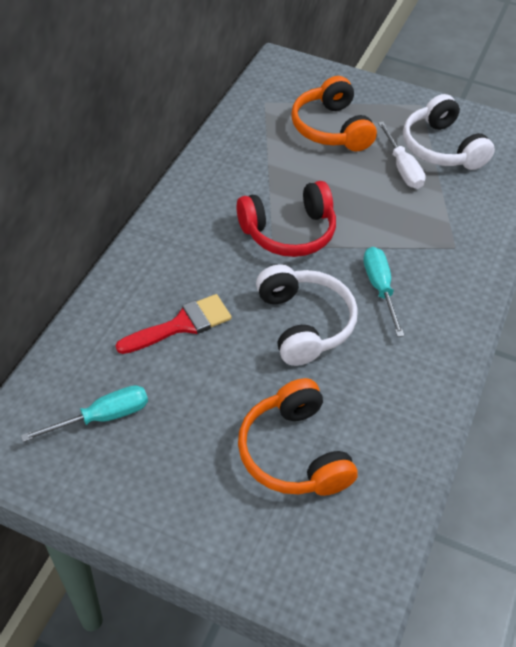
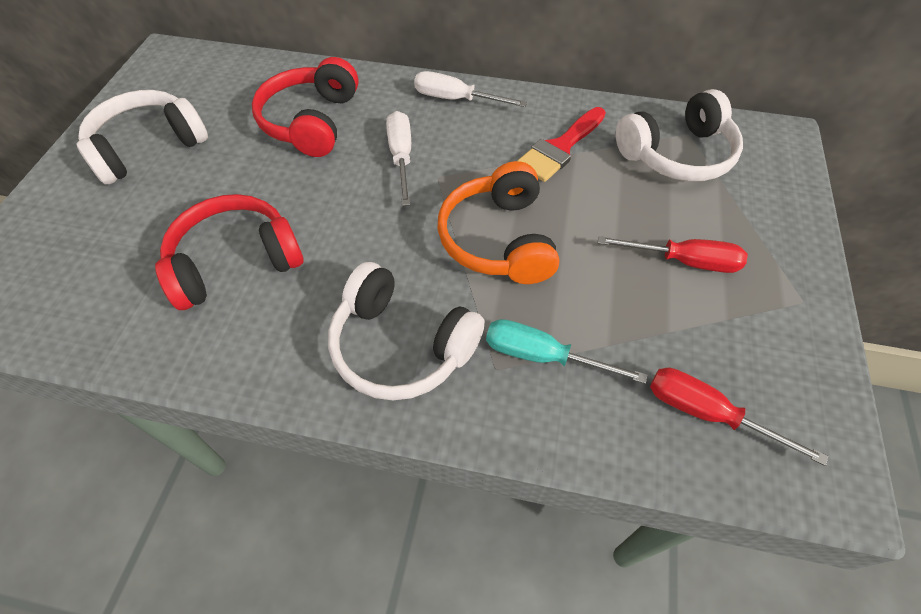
orange headphones: 2 -> 1
red headphones: 1 -> 2
red screwdriver: 0 -> 2
turquoise screwdriver: 2 -> 1
white headphones: 2 -> 3
white screwdriver: 1 -> 2

